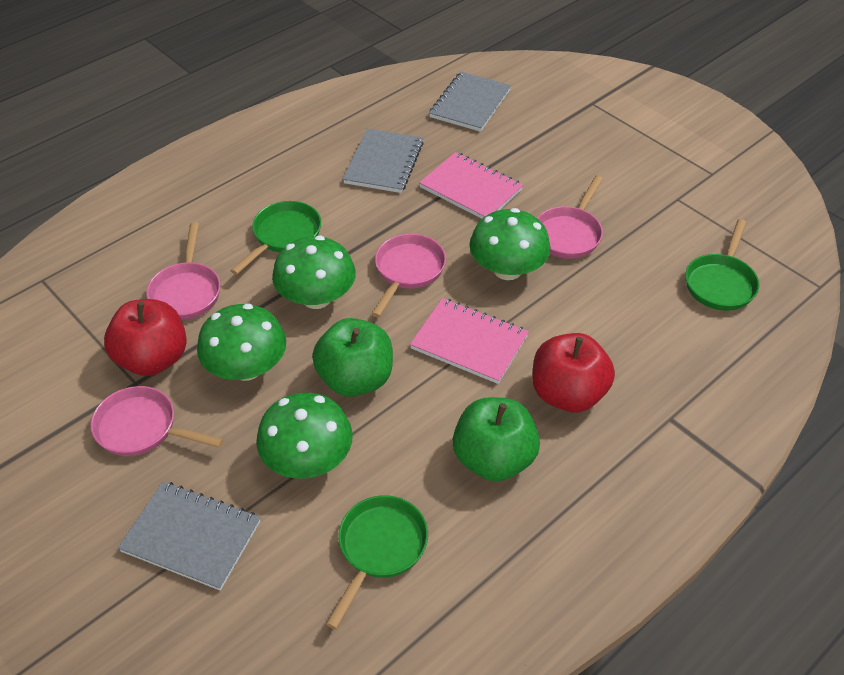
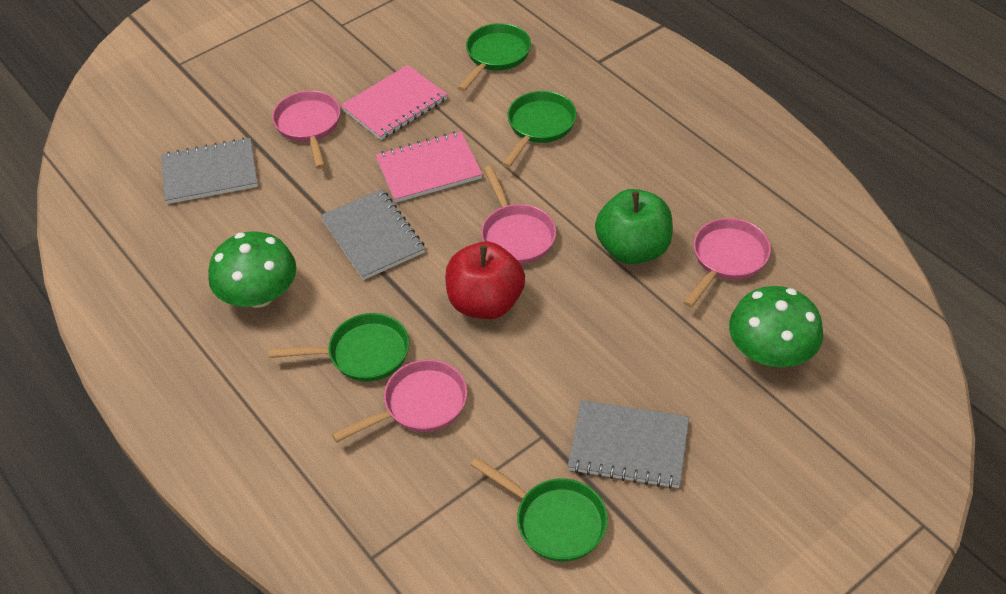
green apple: 2 -> 1
green mushroom: 4 -> 2
green pan: 3 -> 4
red apple: 2 -> 1

